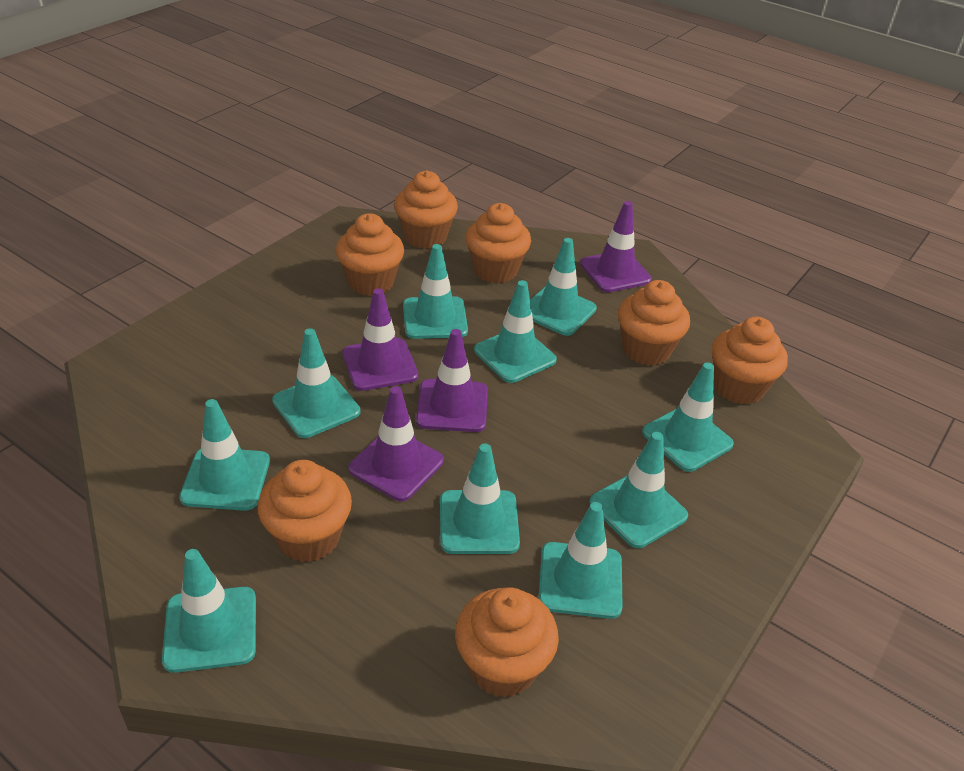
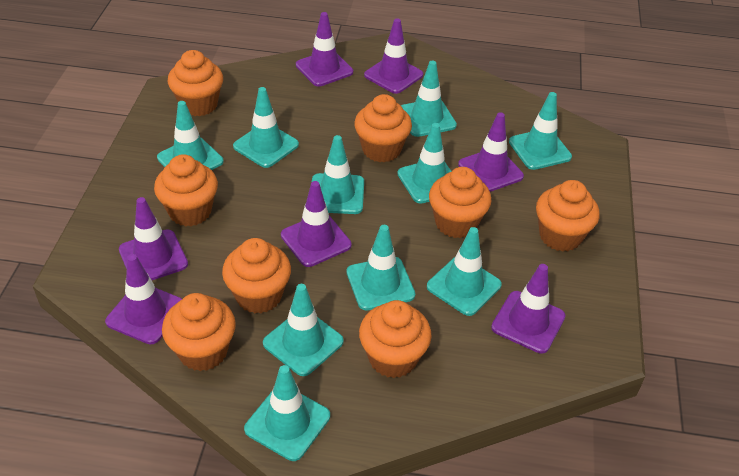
orange cupcake: 7 -> 8
purple traffic cone: 4 -> 7

